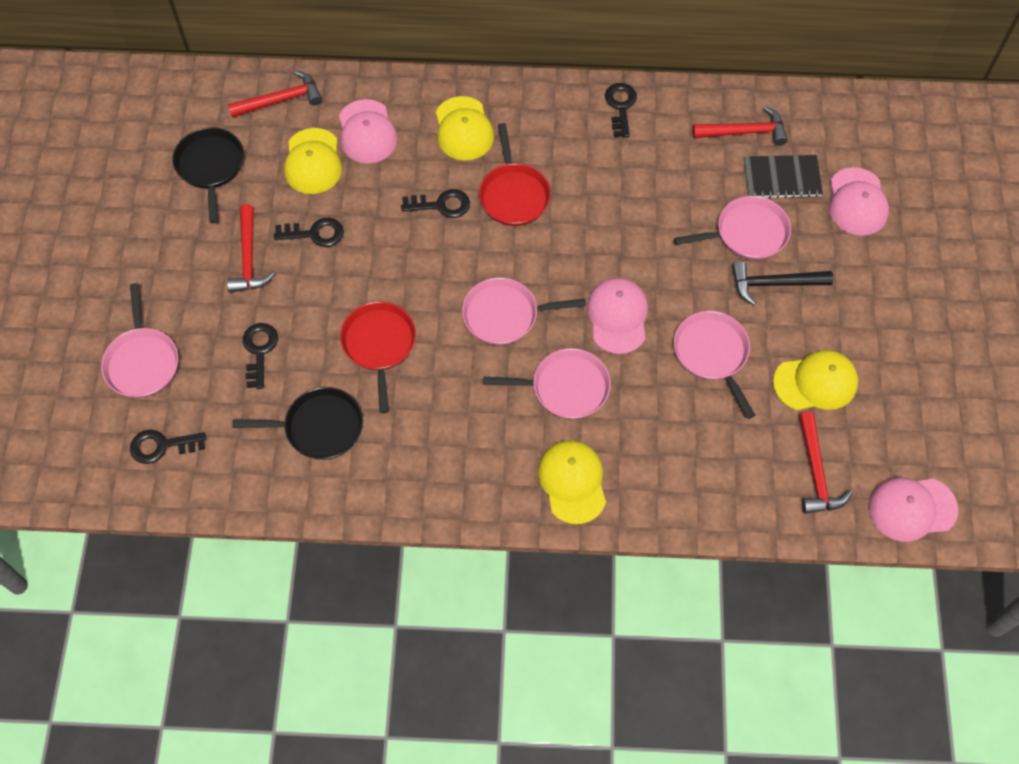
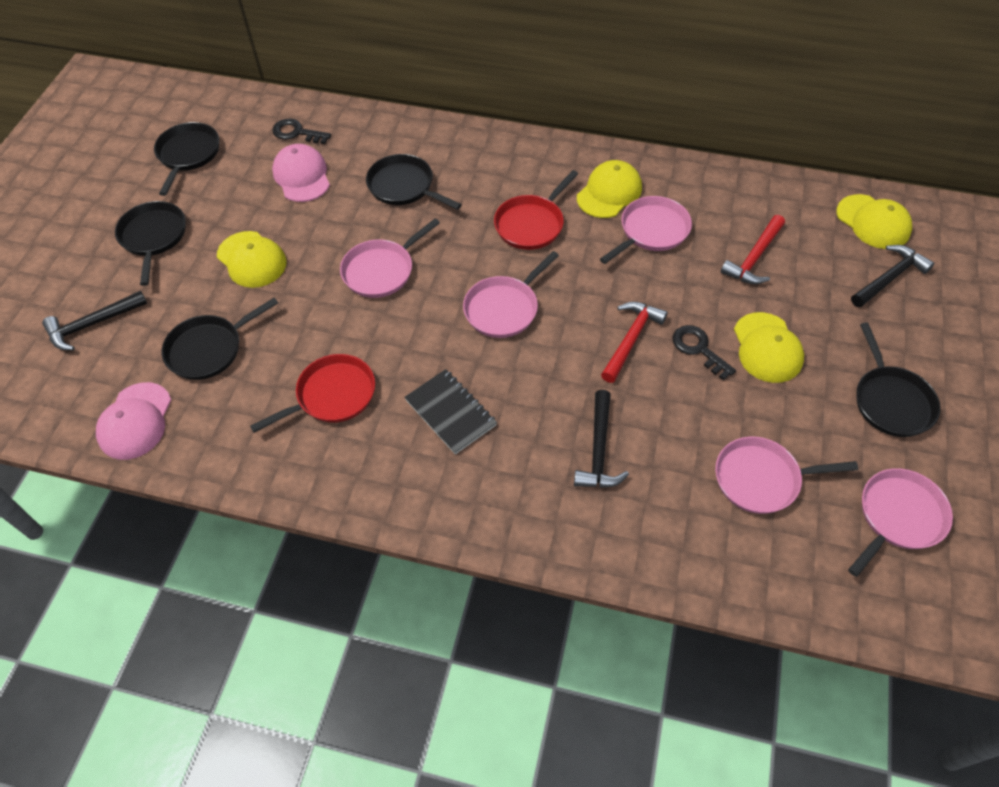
black hammer: 1 -> 3
black key: 5 -> 2
black pan: 2 -> 5
pink cap: 4 -> 2
red hammer: 4 -> 2

